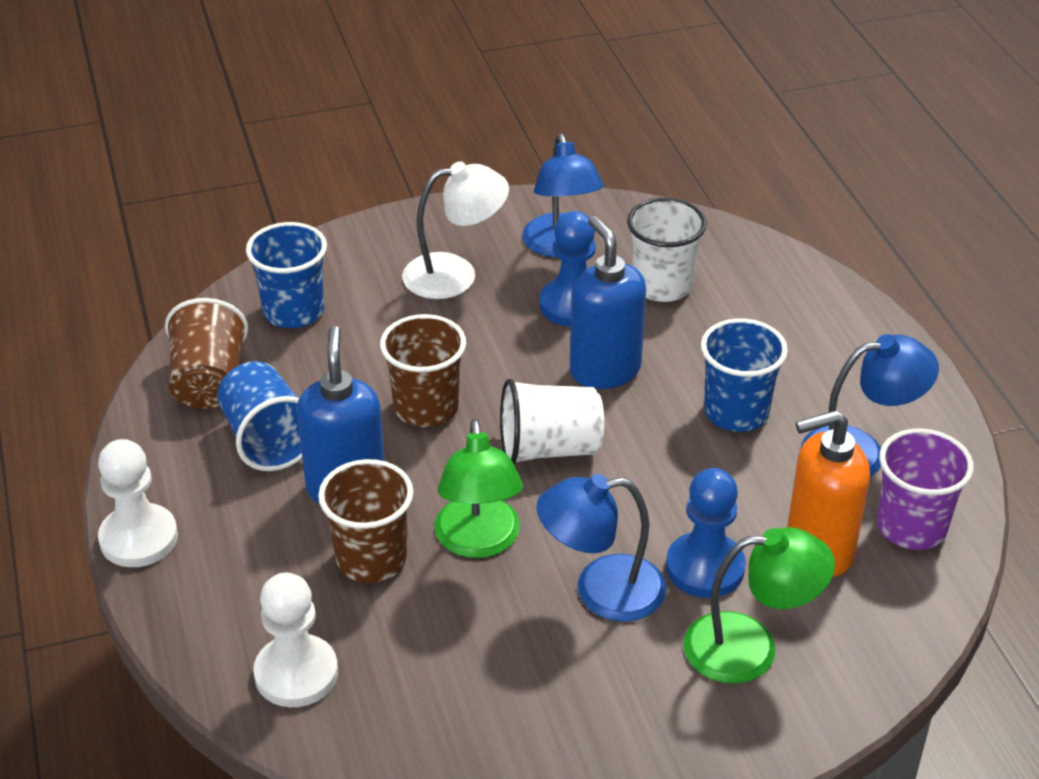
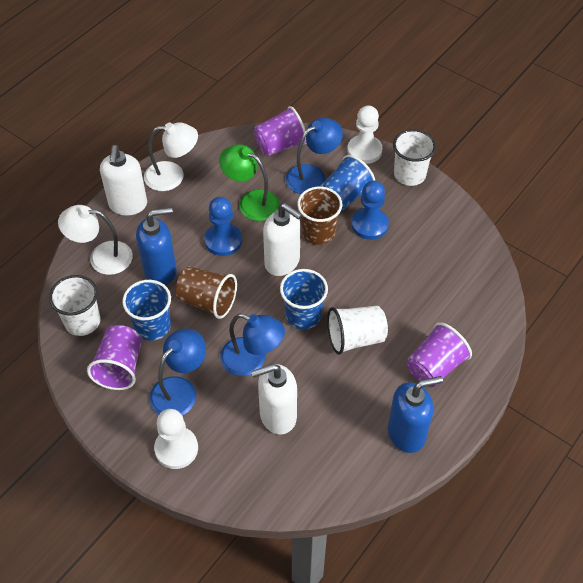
brown cup: 3 -> 2
green lamp: 2 -> 1
orange soap dispenser: 1 -> 0
purple cup: 1 -> 3
white cup: 2 -> 3
white lamp: 1 -> 2
white soap dispenser: 0 -> 3

